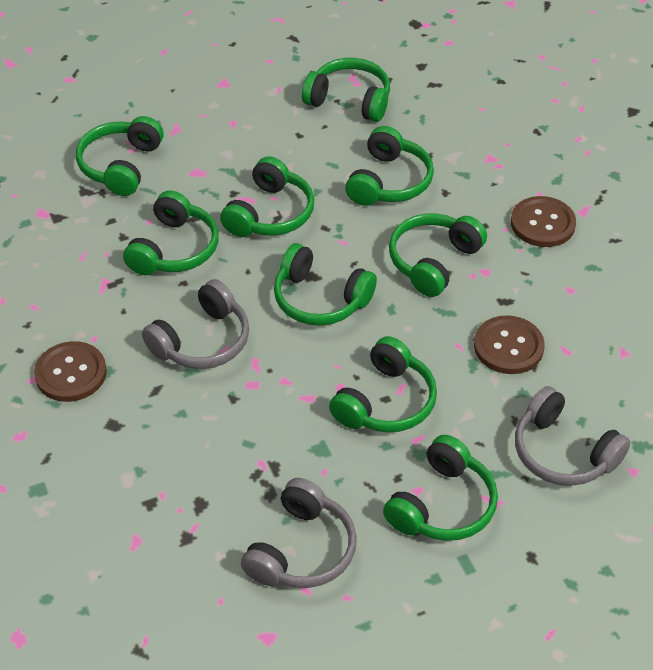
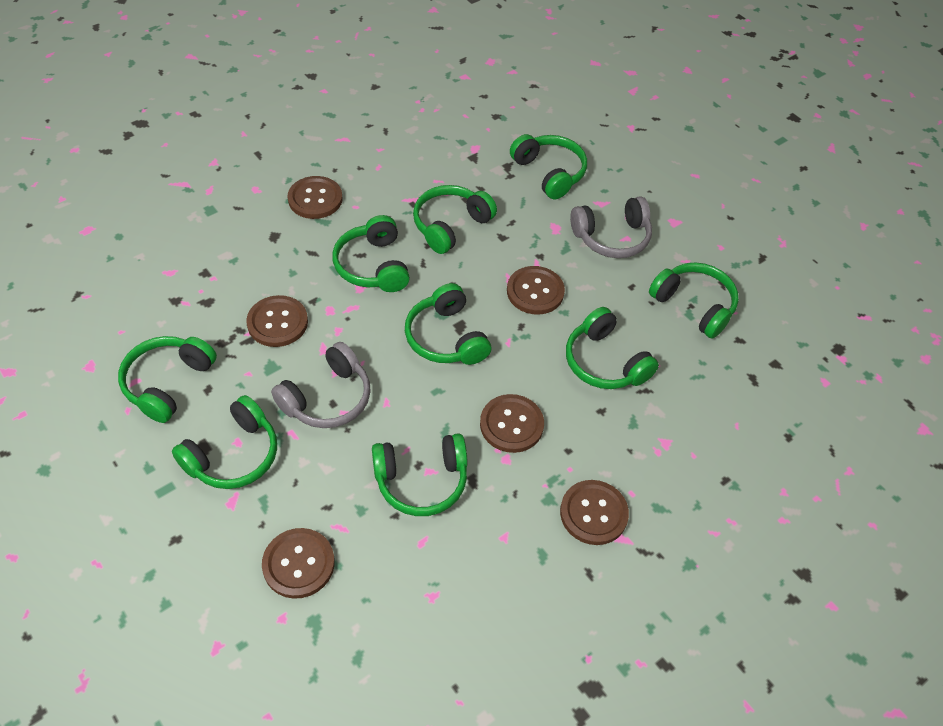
brown button: 3 -> 6
grey headphones: 3 -> 2

